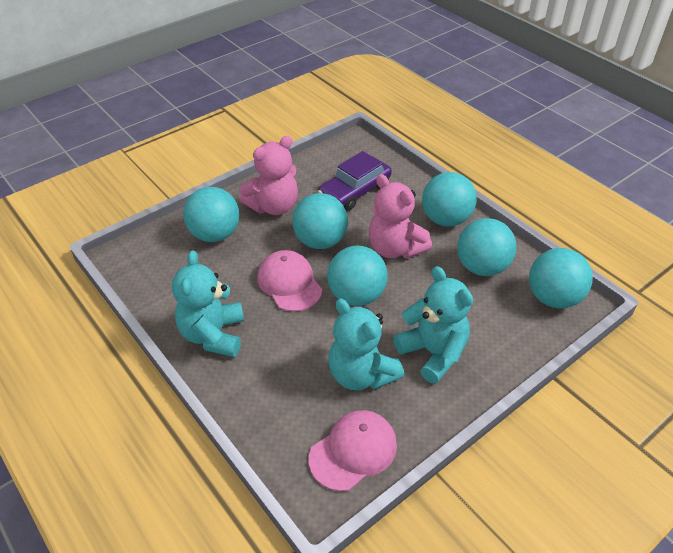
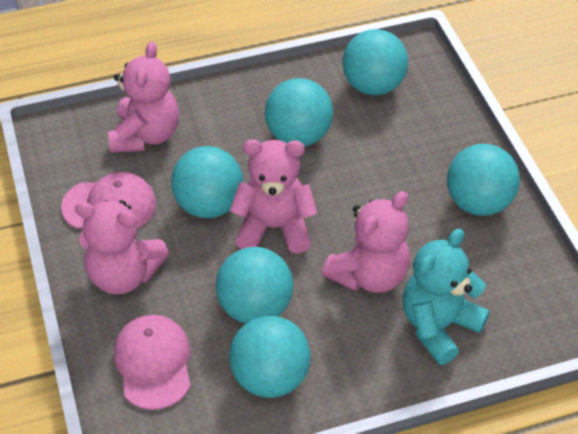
pink teddy bear: 2 -> 4
purple car: 1 -> 0
turquoise teddy bear: 3 -> 1

